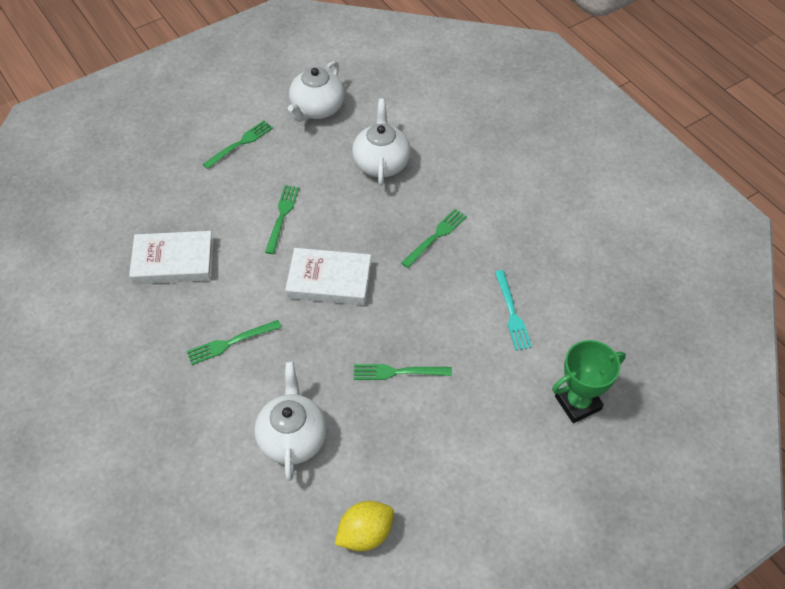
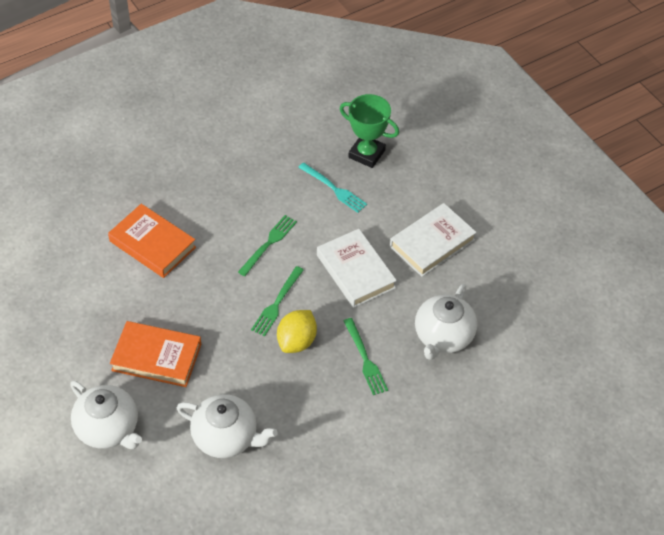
green fork: 5 -> 3
orange book: 0 -> 2

